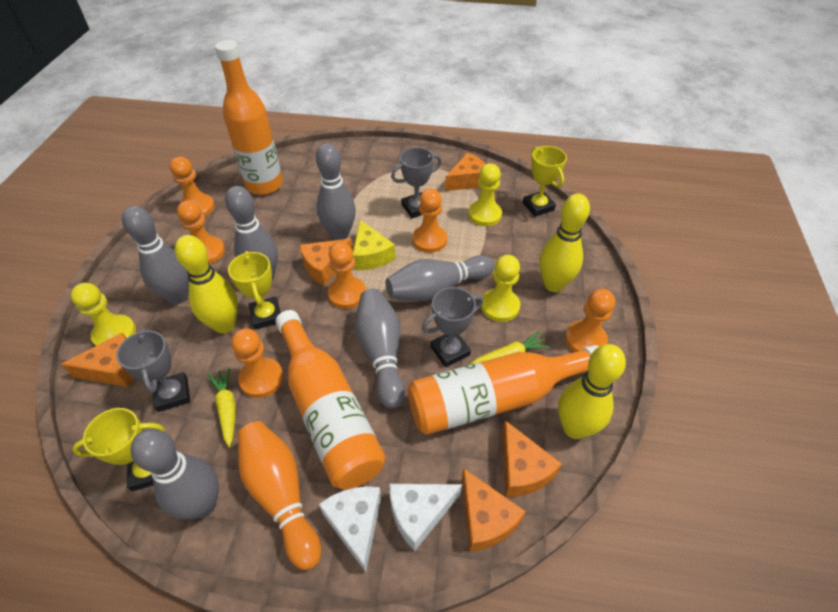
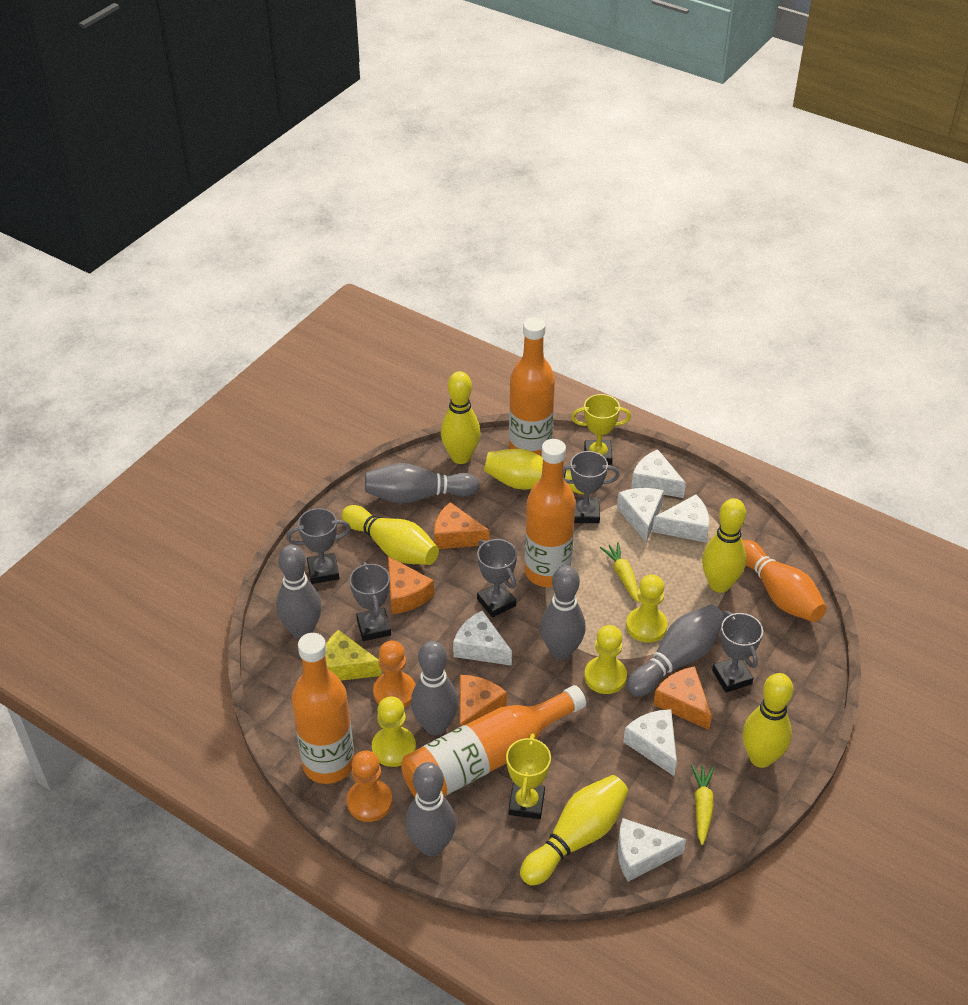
grey trophy: 3 -> 5
orange bottle: 3 -> 4
orange cheese: 5 -> 4
orange pawn: 6 -> 2
white cheese: 2 -> 6
yellow bowling pin: 3 -> 6
yellow trophy: 3 -> 2

